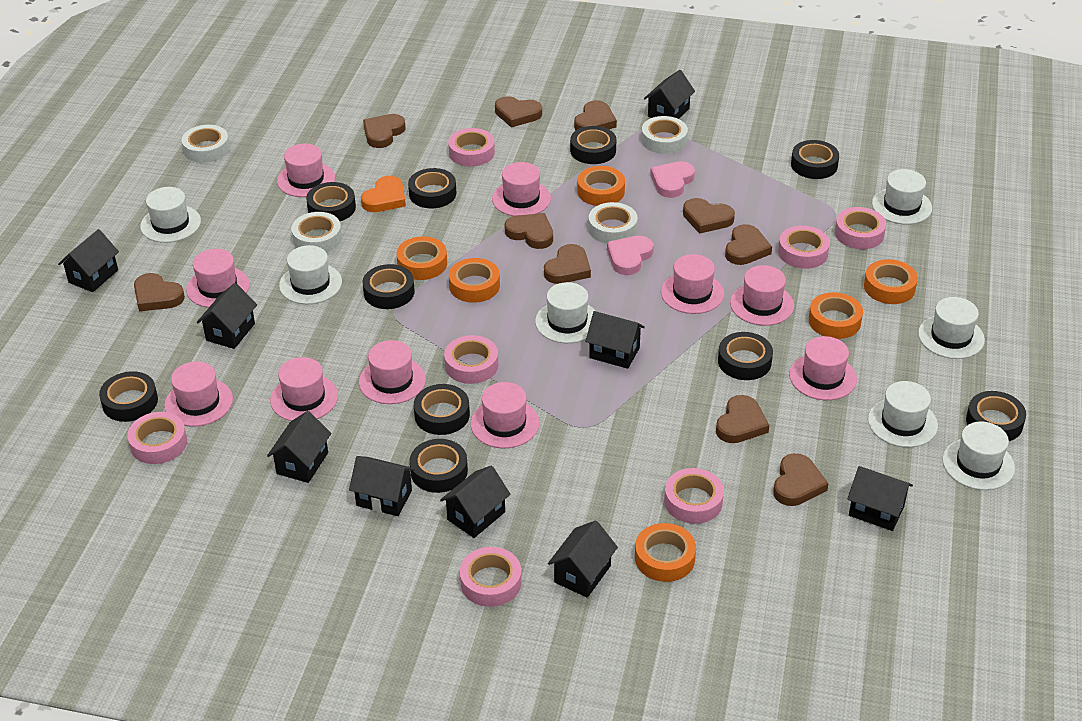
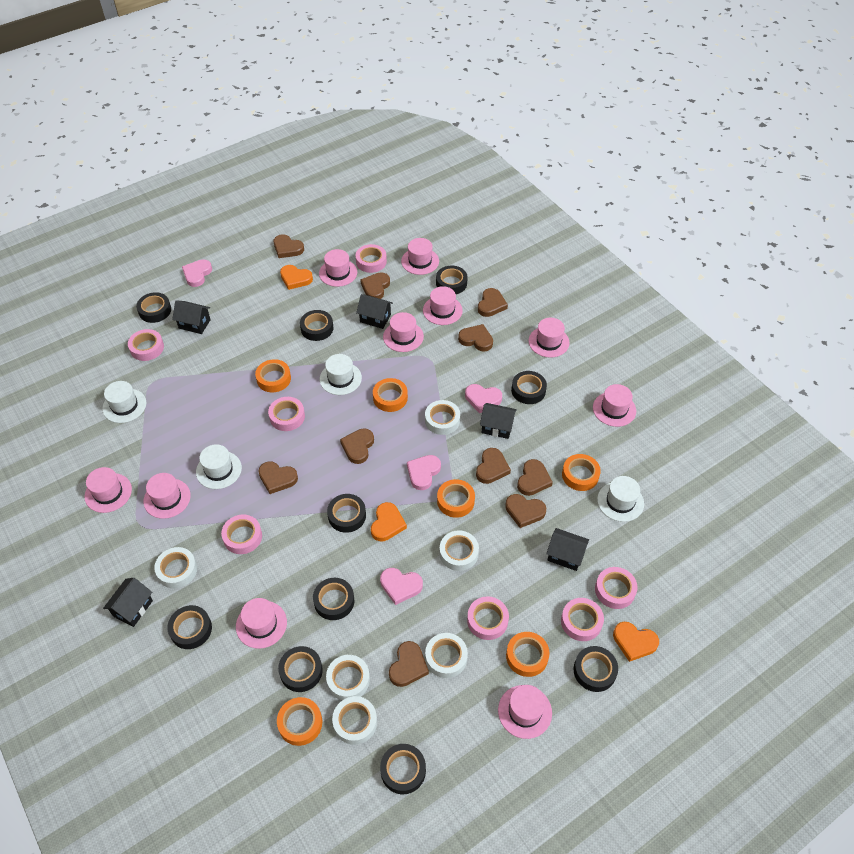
black house: 9 -> 5
orange heart: 1 -> 3
pink heart: 2 -> 4
white hat: 7 -> 4
white tape: 4 -> 6

